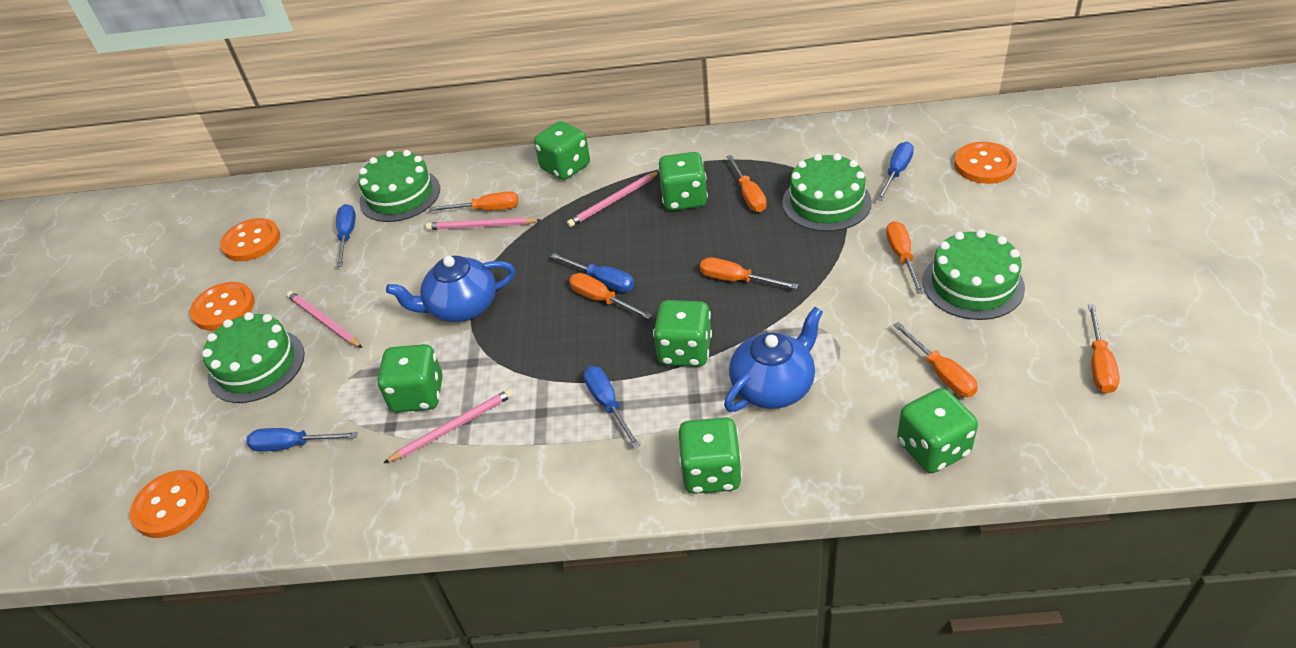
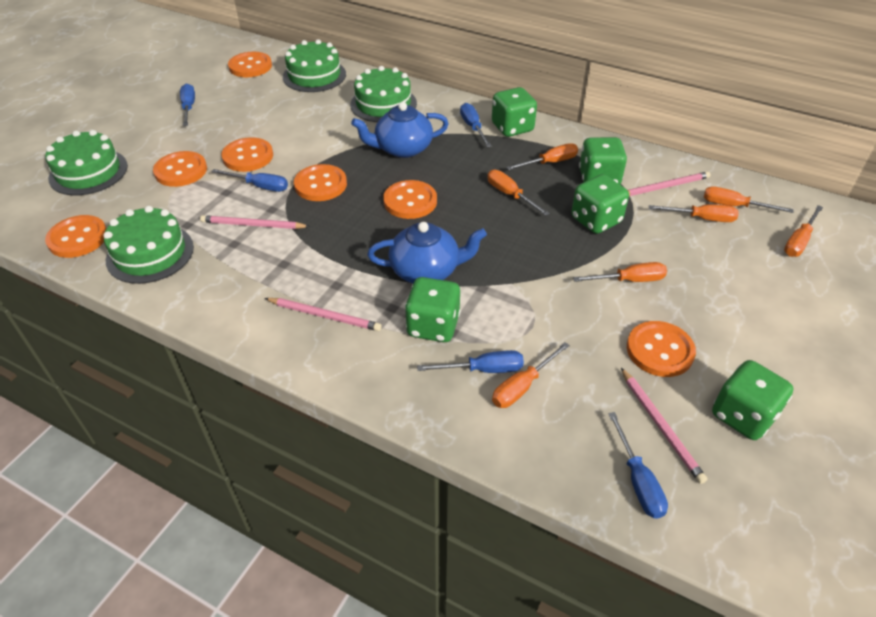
green dice: 6 -> 5
orange button: 4 -> 7

